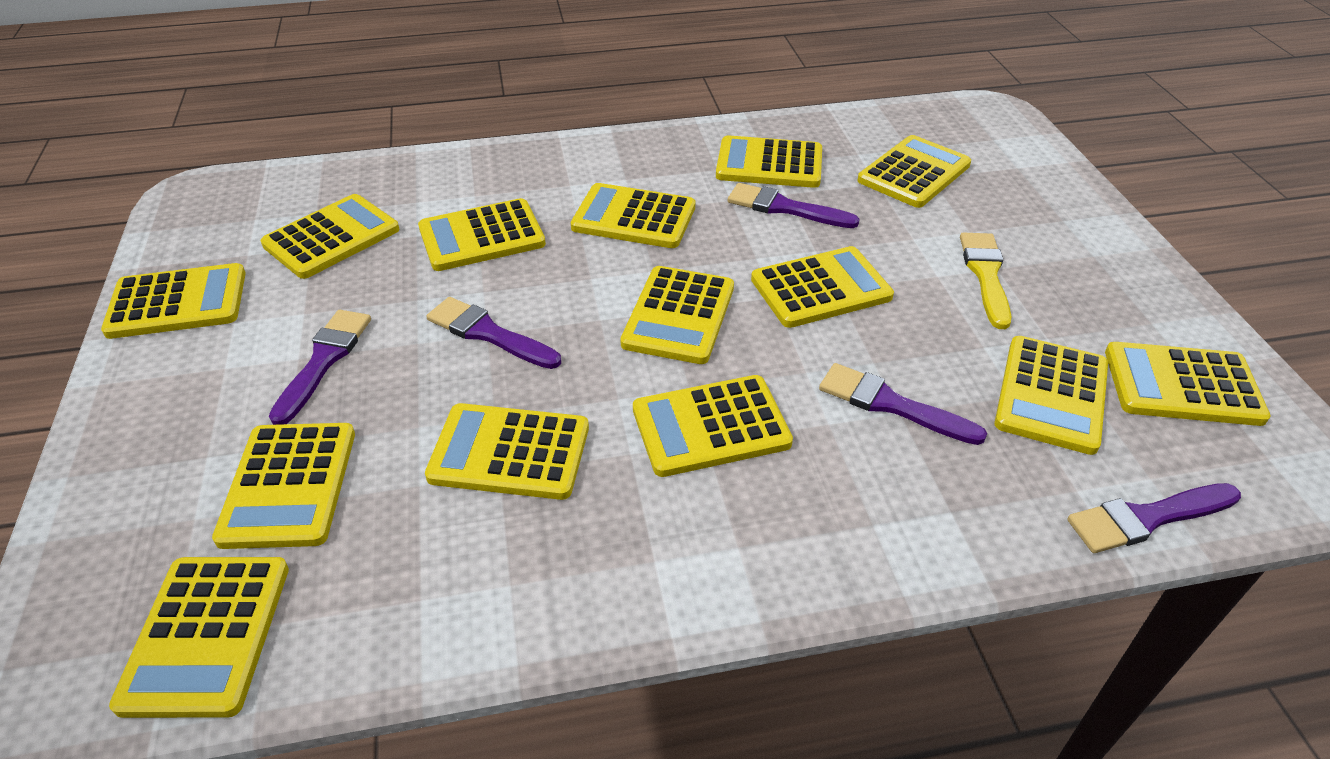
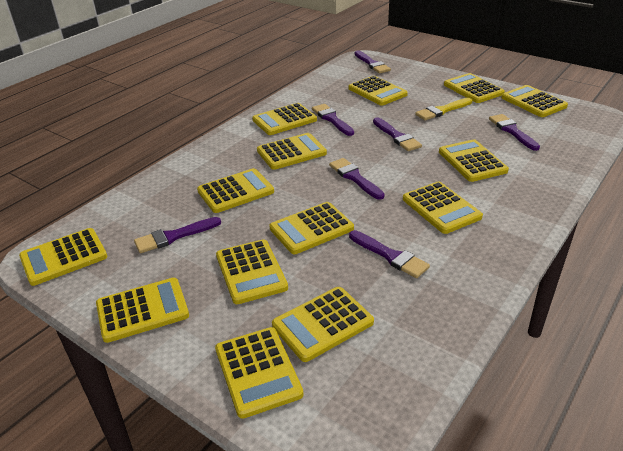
purple brush: 5 -> 7

